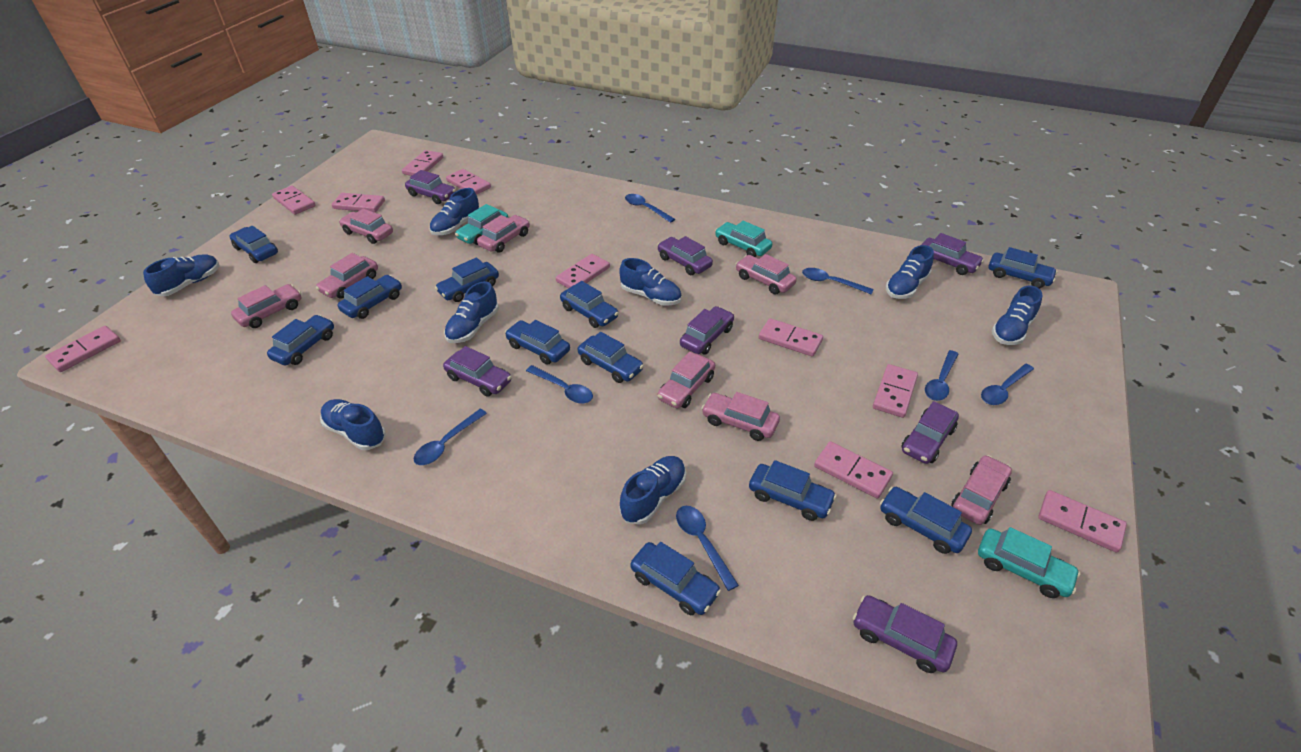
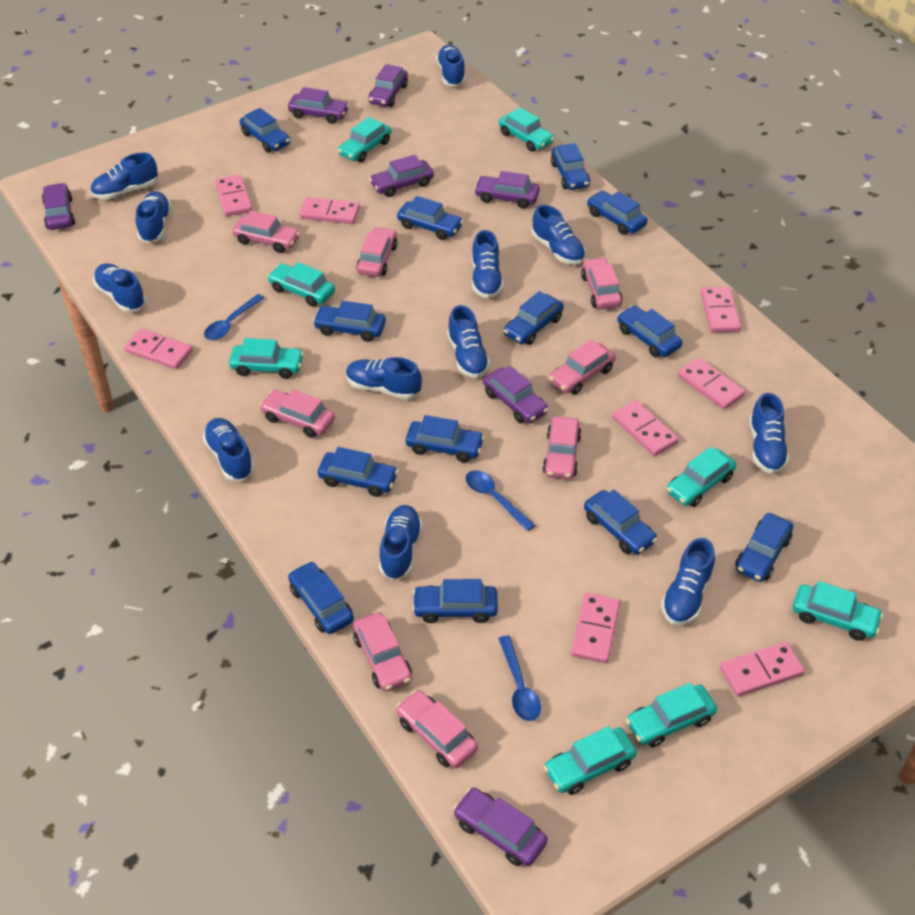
blue car: 11 -> 13
blue shoe: 8 -> 12
blue spoon: 7 -> 3
pink domino: 10 -> 8
turquoise car: 3 -> 8

